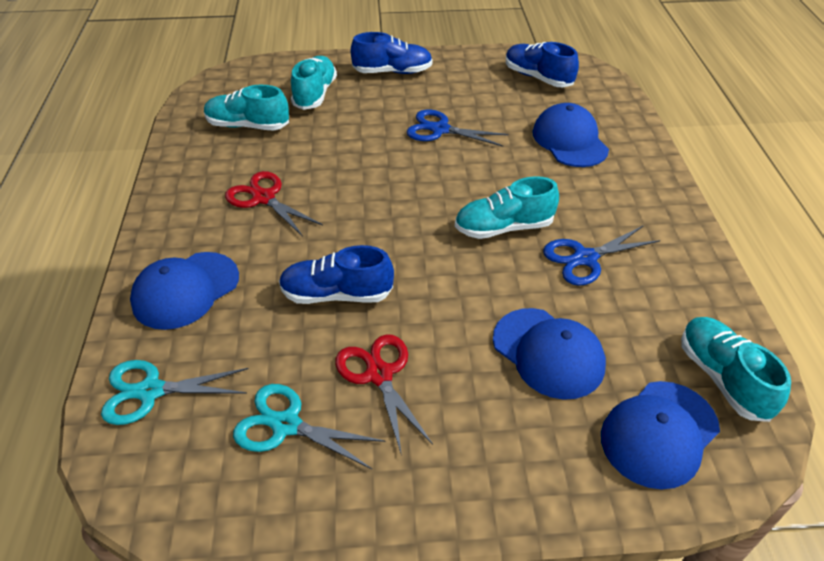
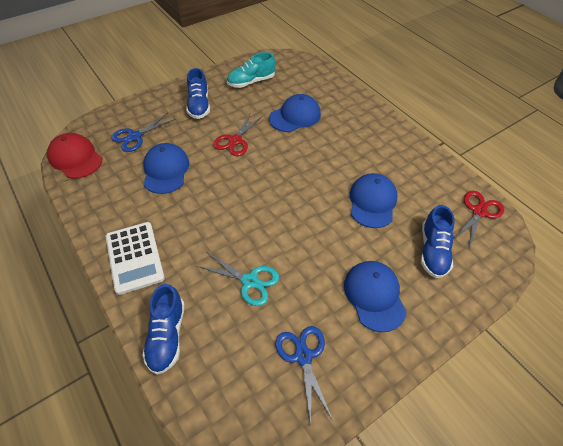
red cap: 0 -> 1
turquoise scissors: 2 -> 1
turquoise shoe: 4 -> 1
white calculator: 0 -> 1

